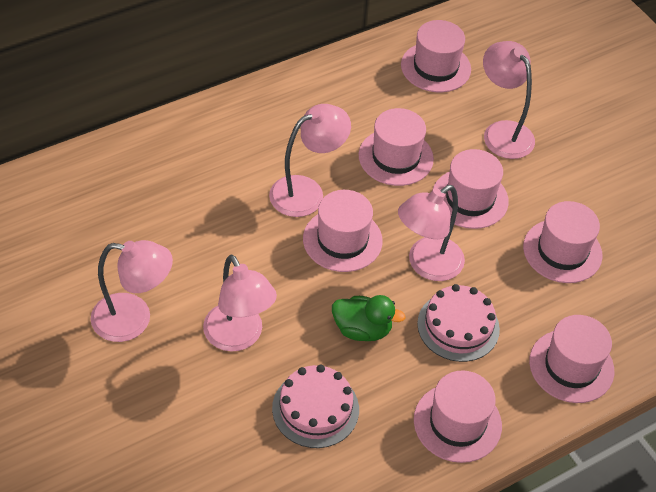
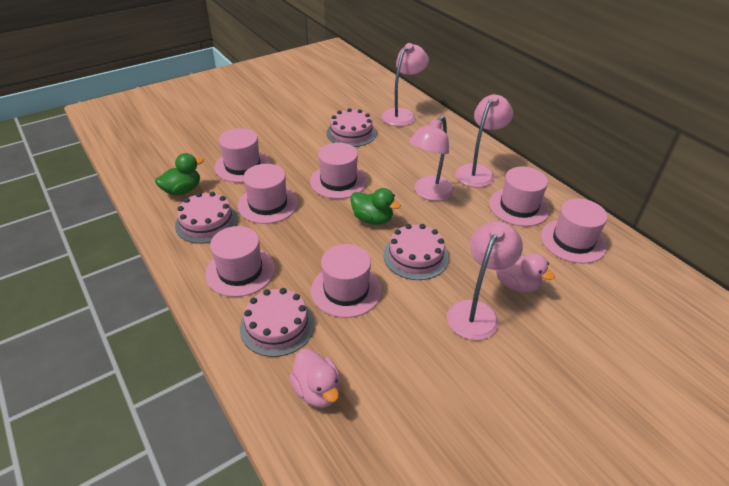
green duck: 1 -> 2
pink cake: 2 -> 4
pink duck: 0 -> 2
pink lamp: 5 -> 4

